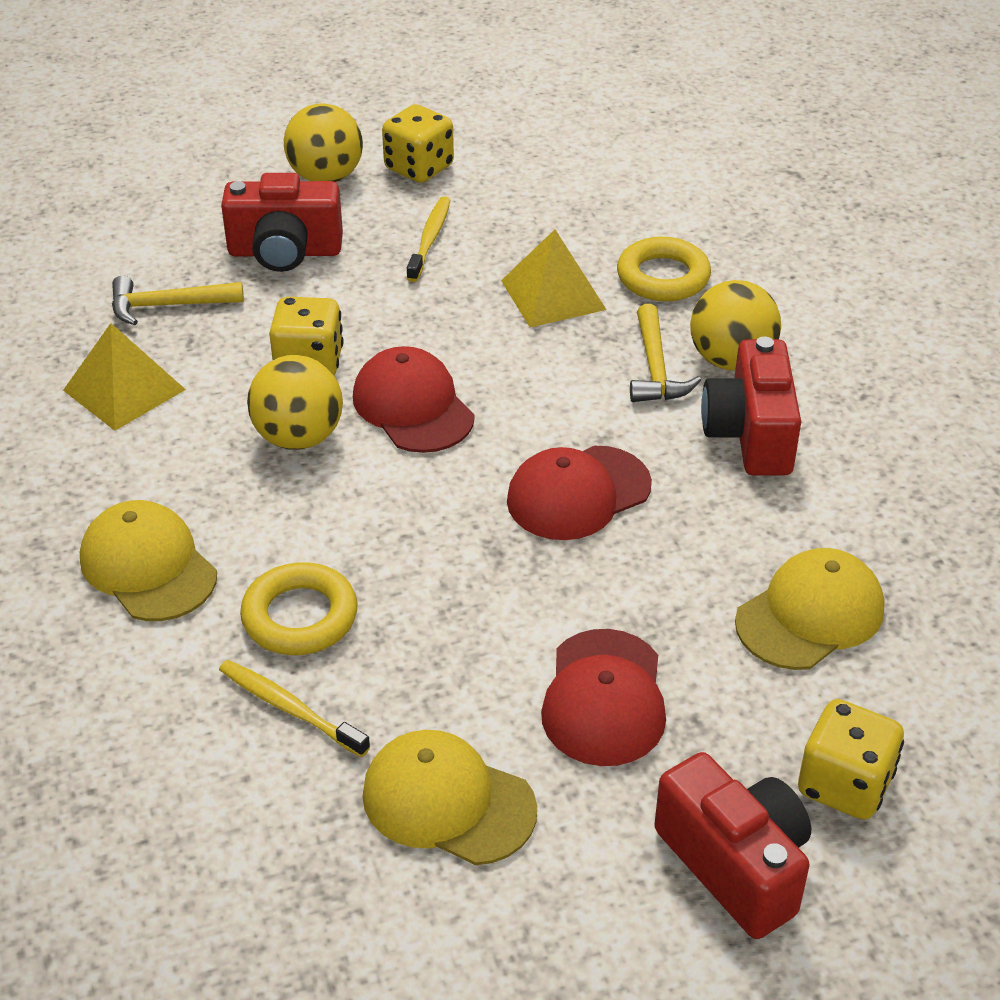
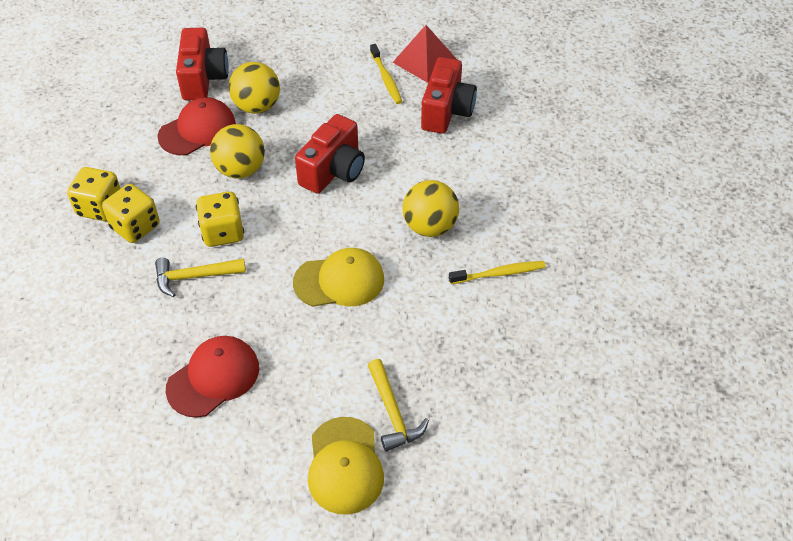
red cap: 3 -> 2
red pyramid: 0 -> 1
yellow cap: 3 -> 2
yellow pyramid: 2 -> 0
yellow ring: 2 -> 0

